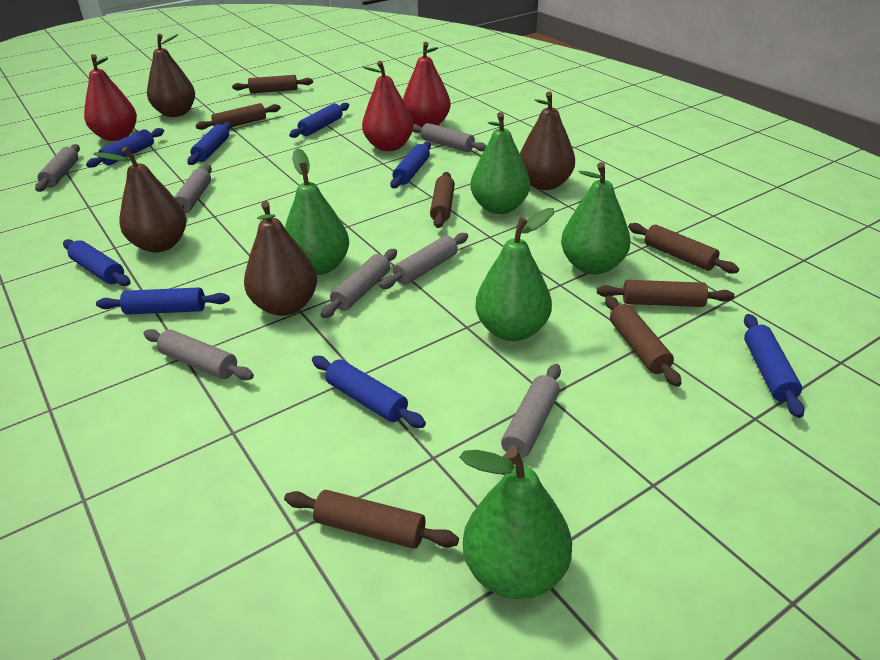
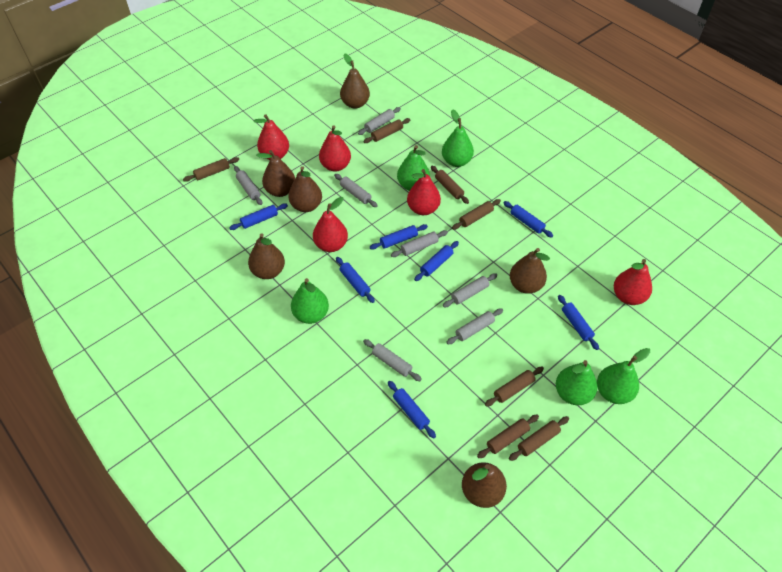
blue rolling pin: 8 -> 7
brown pear: 4 -> 6
red pear: 3 -> 5

